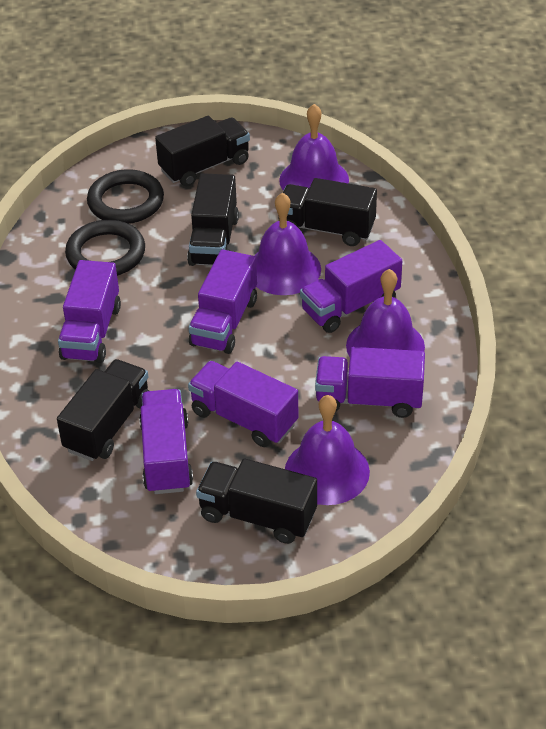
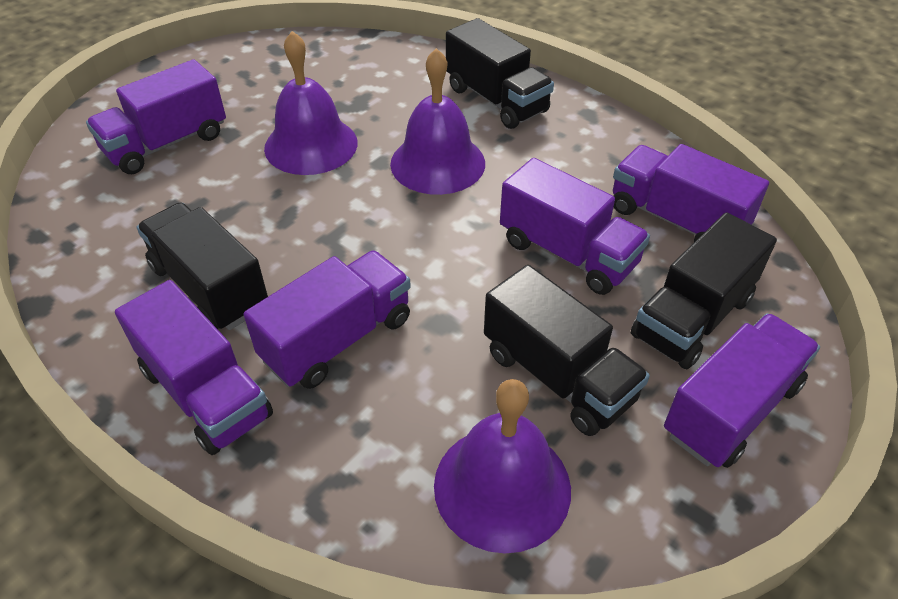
black ring: 2 -> 0
black truck: 5 -> 4
purple bell: 4 -> 3

